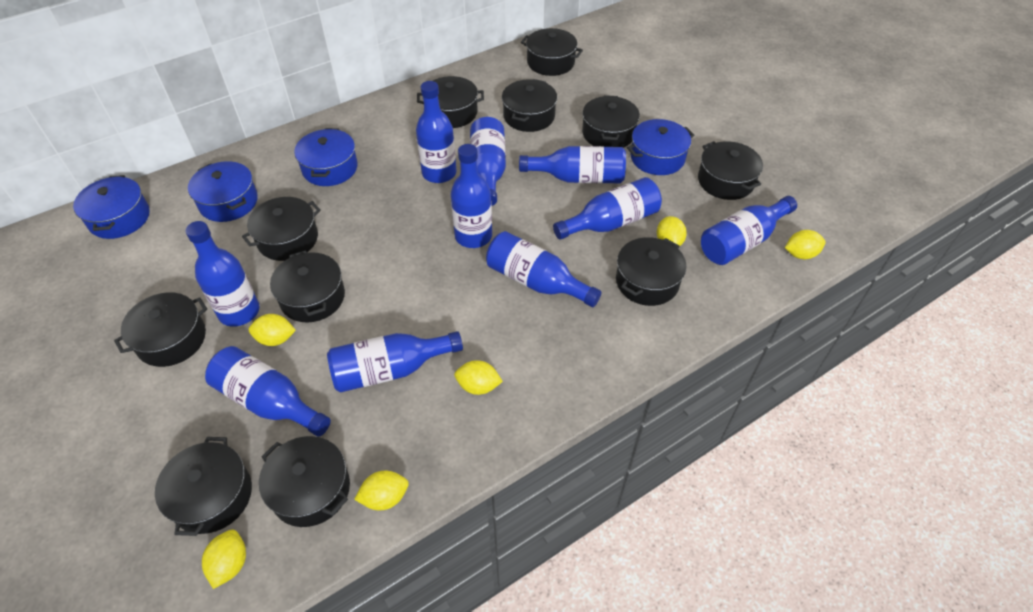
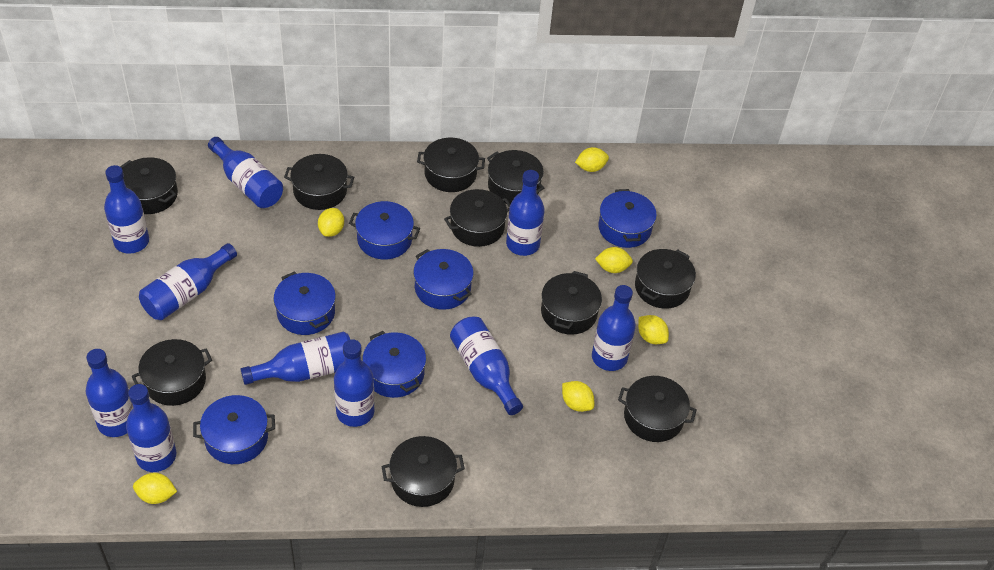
black pot: 11 -> 10
blue pot: 4 -> 6

